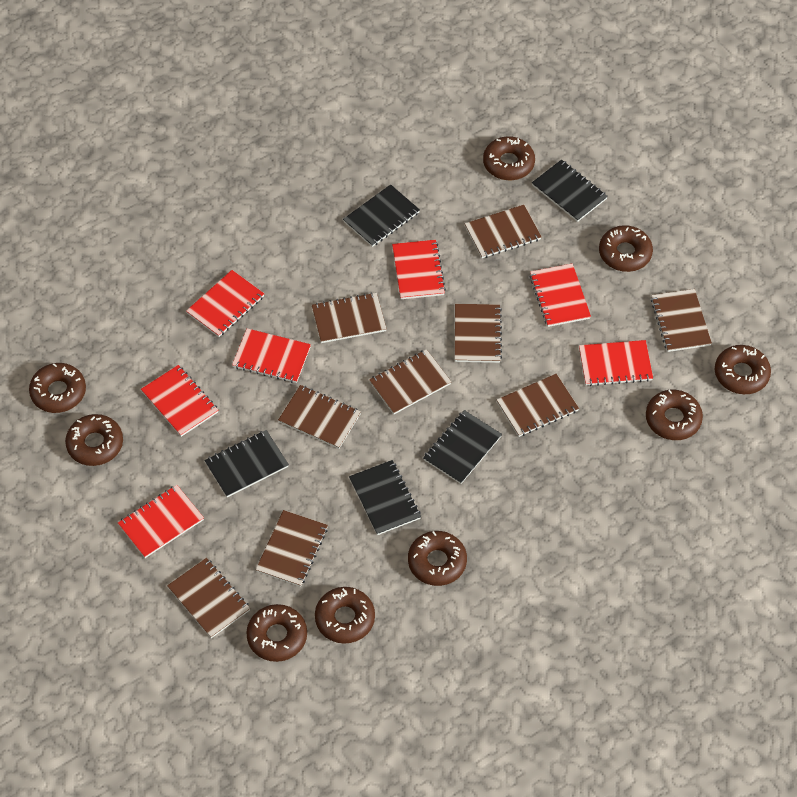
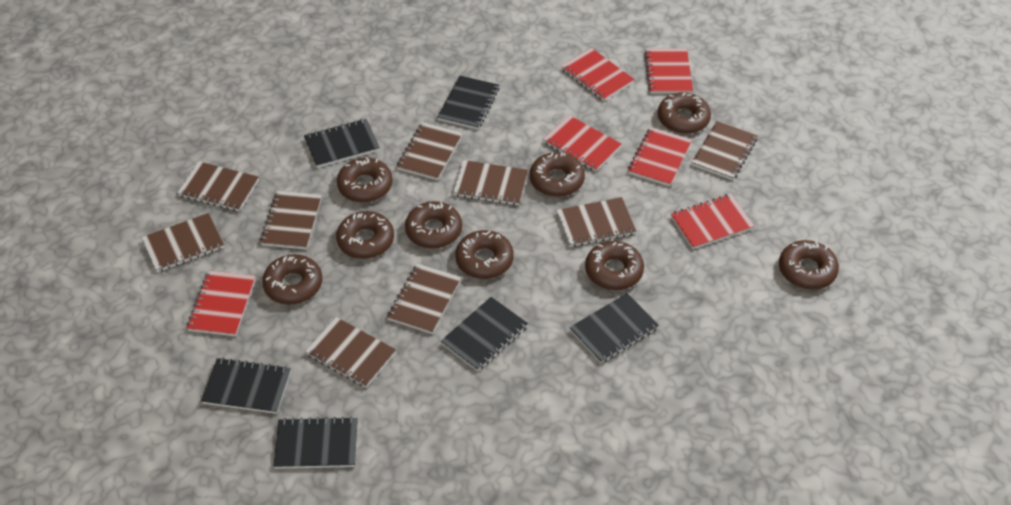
black notebook: 5 -> 6
red notebook: 7 -> 6

